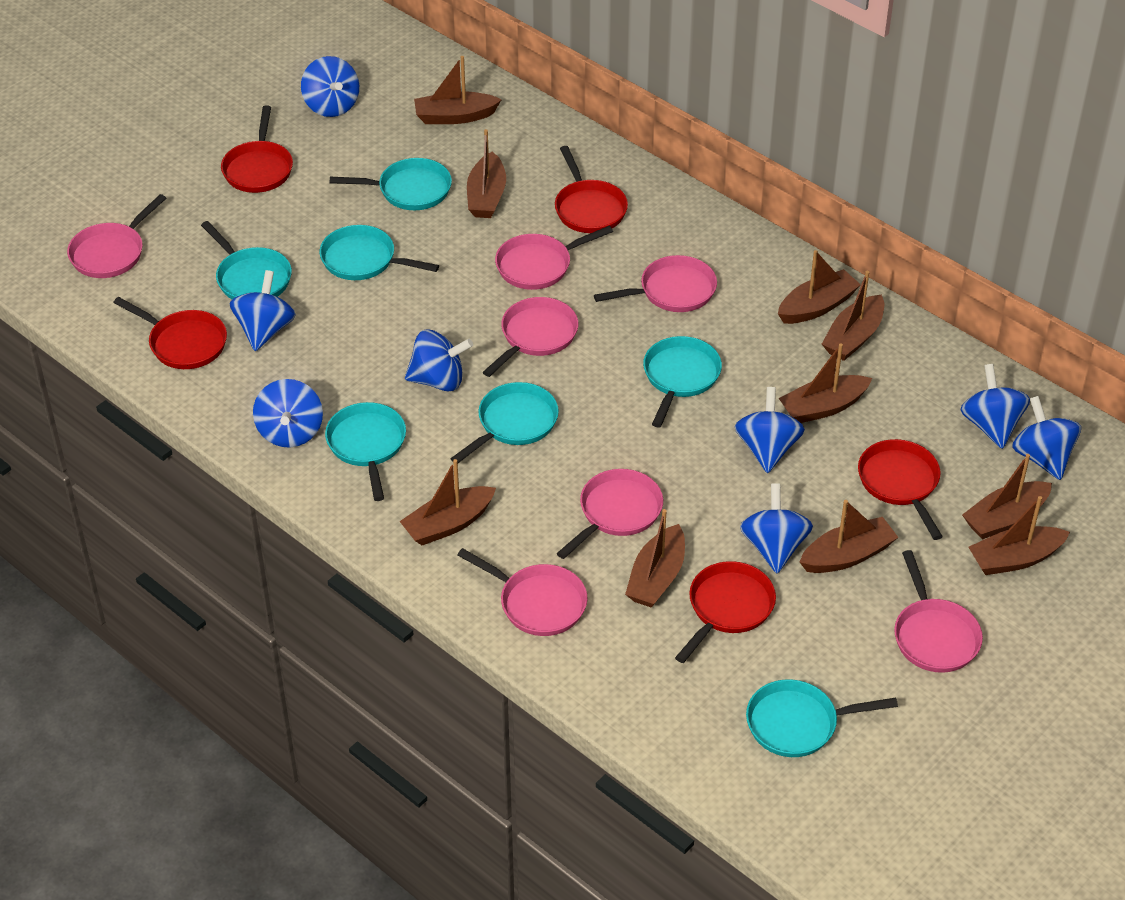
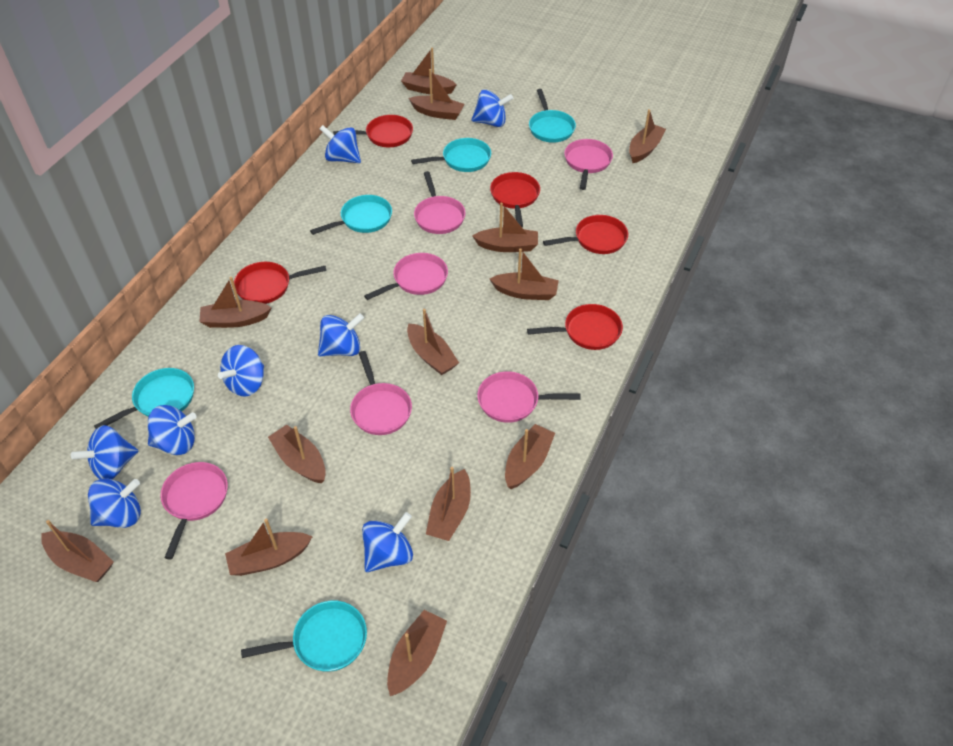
brown boat: 10 -> 13
pink pan: 7 -> 6
turquoise pan: 7 -> 5

